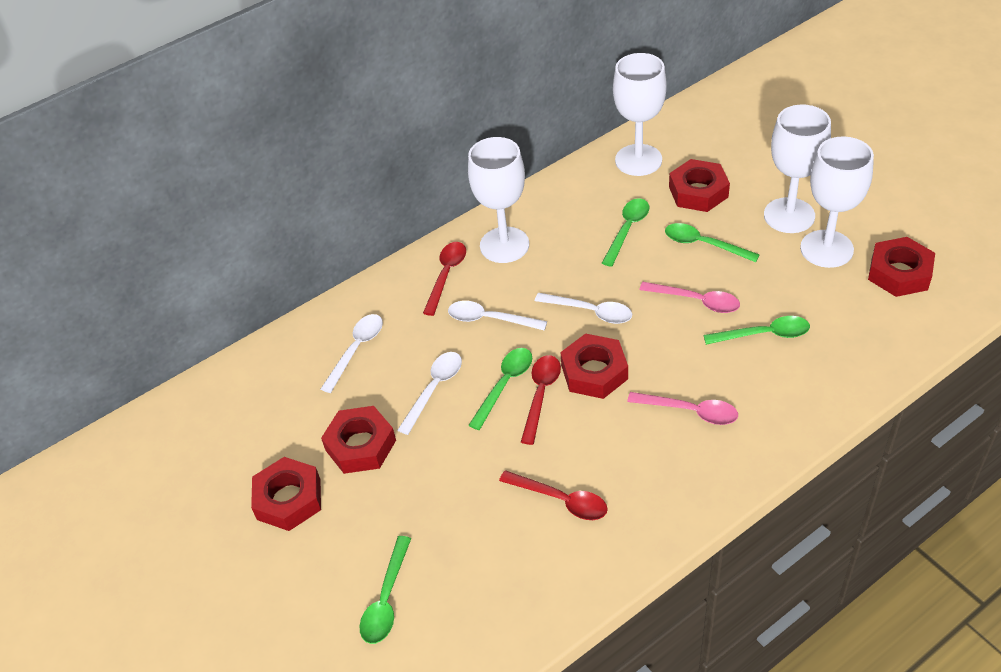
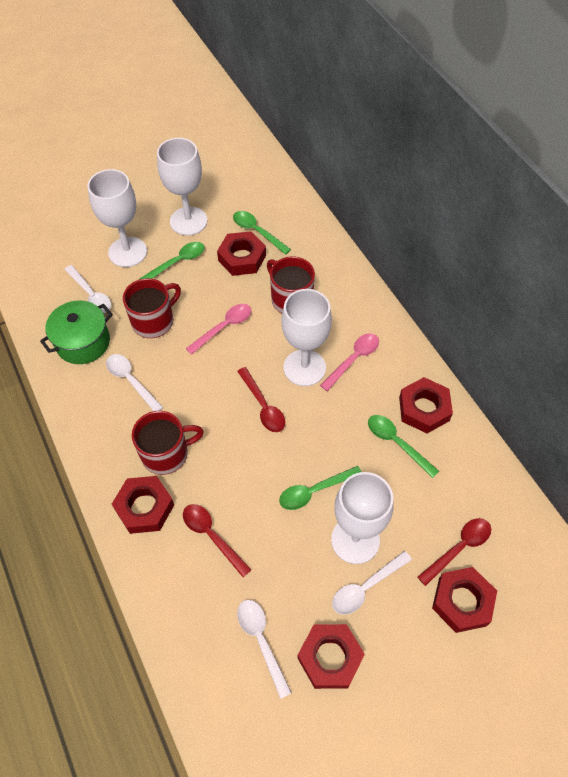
green pot: 0 -> 1
green spoon: 5 -> 4
red mug: 0 -> 3

